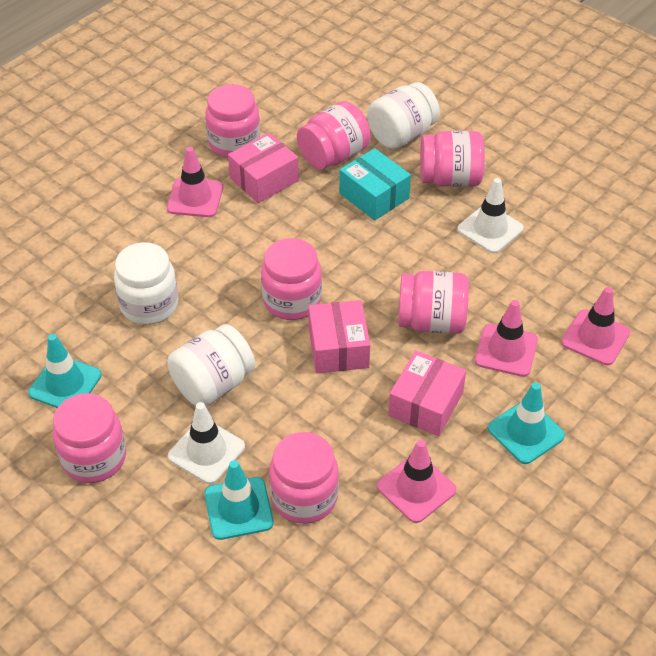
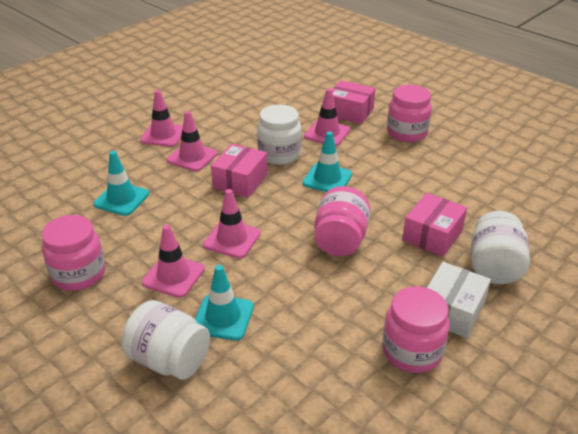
pink jar: 7 -> 4
pink traffic cone: 4 -> 5
turquoise box: 1 -> 0
white box: 0 -> 1
white traffic cone: 2 -> 0

